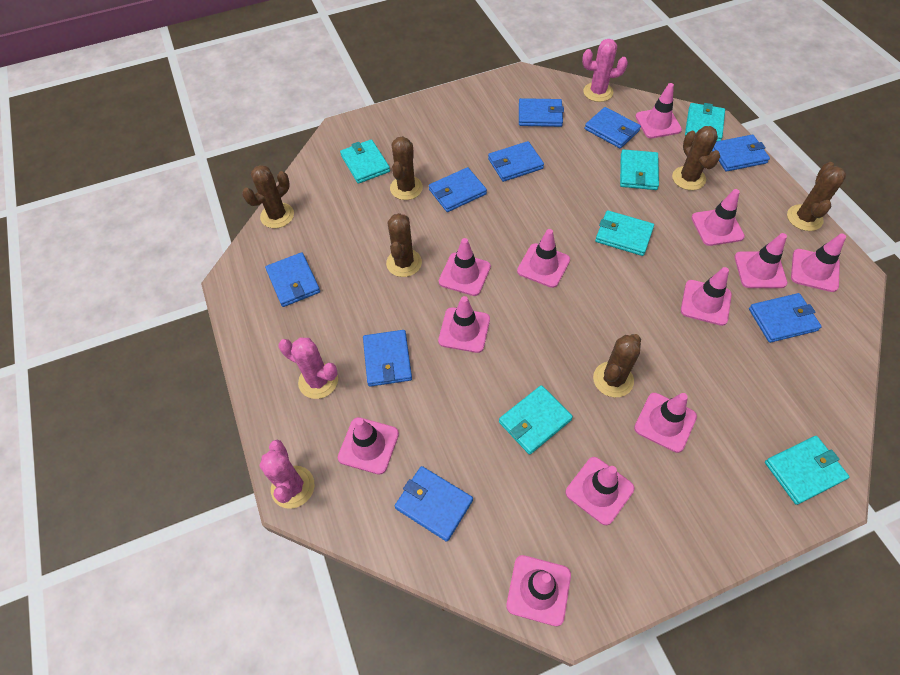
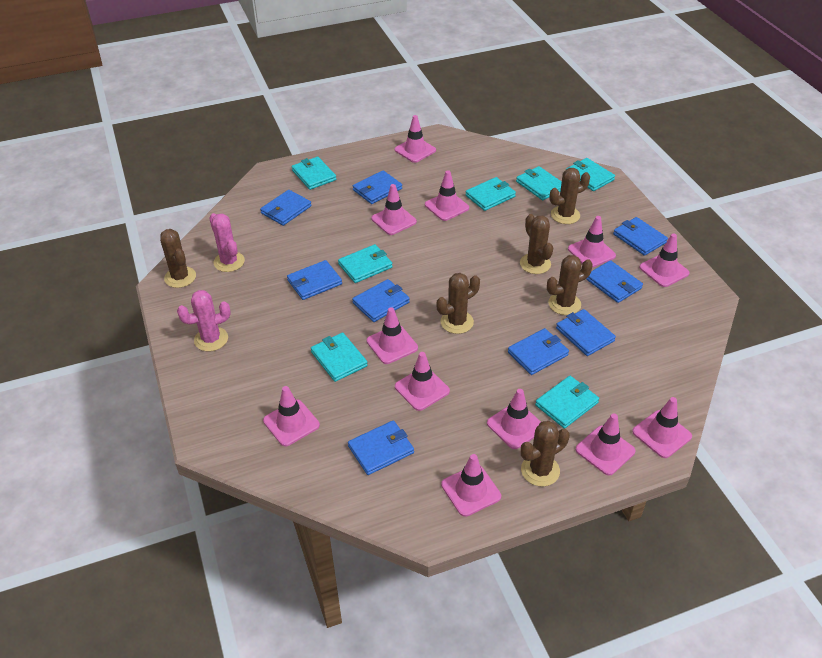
pink cactus: 3 -> 2
turquoise wallet: 6 -> 7

